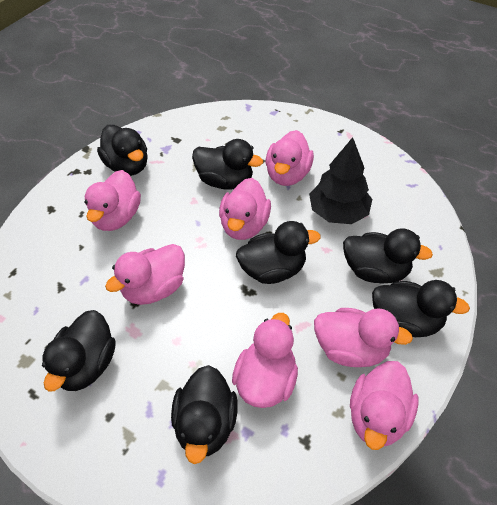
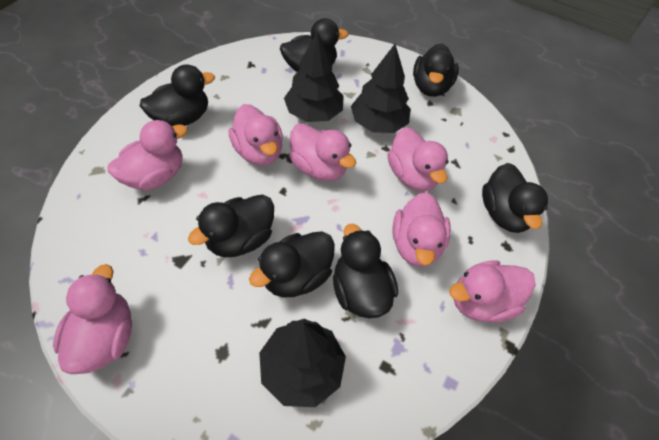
black tree: 1 -> 3

